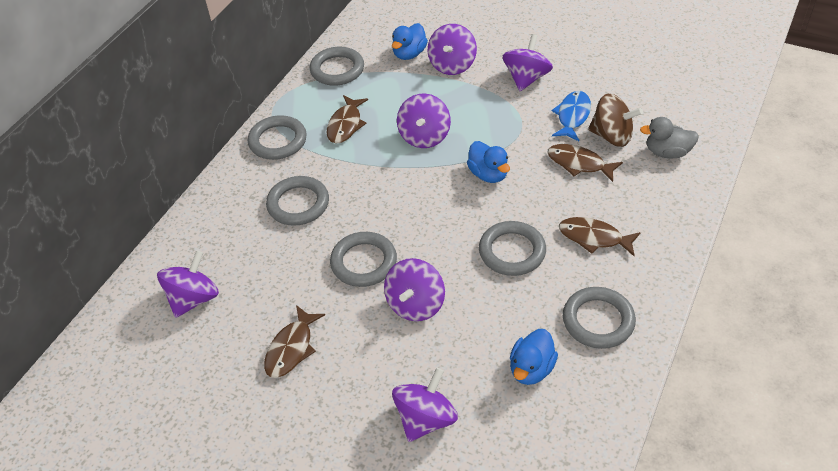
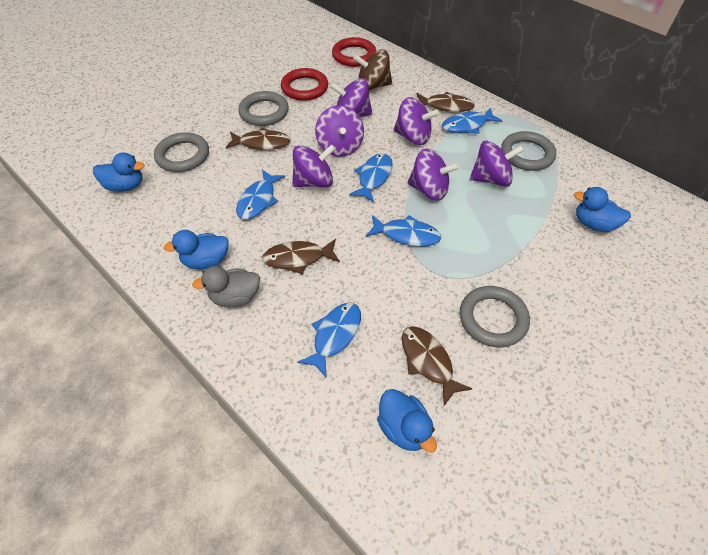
blue duck: 3 -> 4
blue fish: 1 -> 5
grey ring: 6 -> 4
red ring: 0 -> 2

